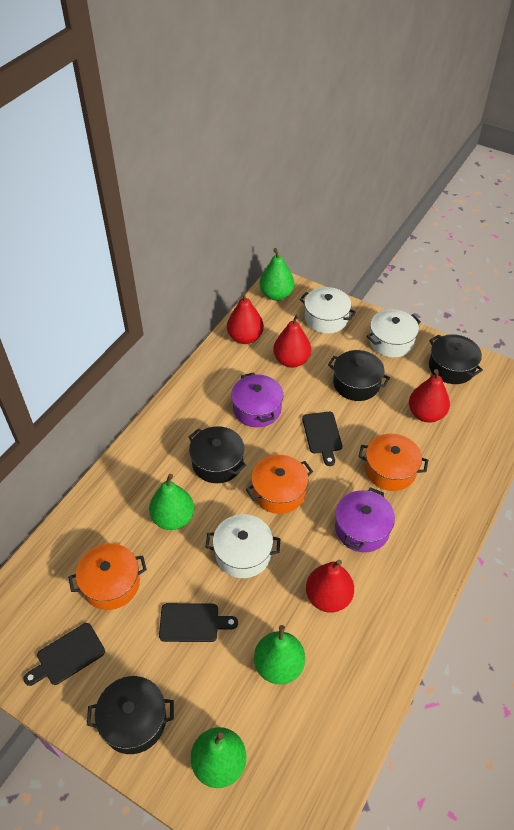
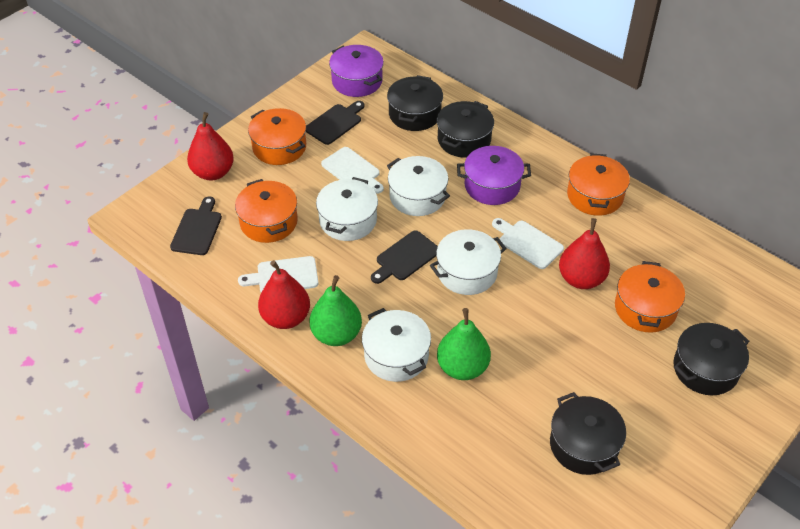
green pear: 4 -> 2
orange pot: 3 -> 4
red pear: 4 -> 3
white cutting board: 0 -> 3
white pot: 3 -> 4

